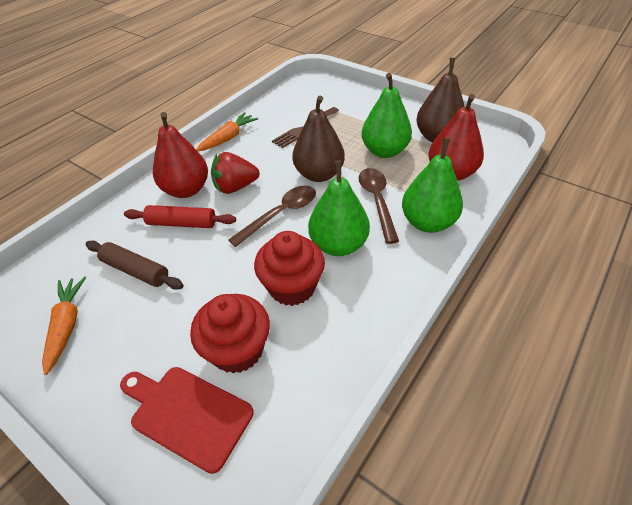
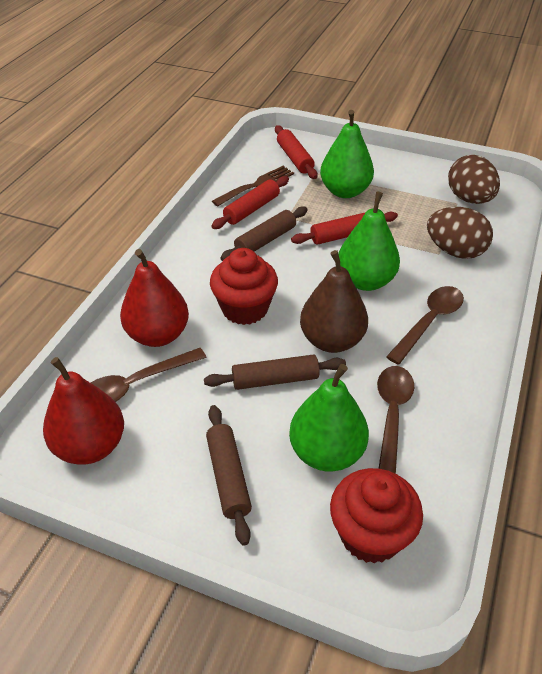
brown egg: 0 -> 2
brown pear: 2 -> 1
brown rolling pin: 1 -> 3
brown spoon: 2 -> 3
orange carrot: 2 -> 0
red cutting board: 1 -> 0
red rolling pin: 1 -> 3
red strawberry: 1 -> 0

